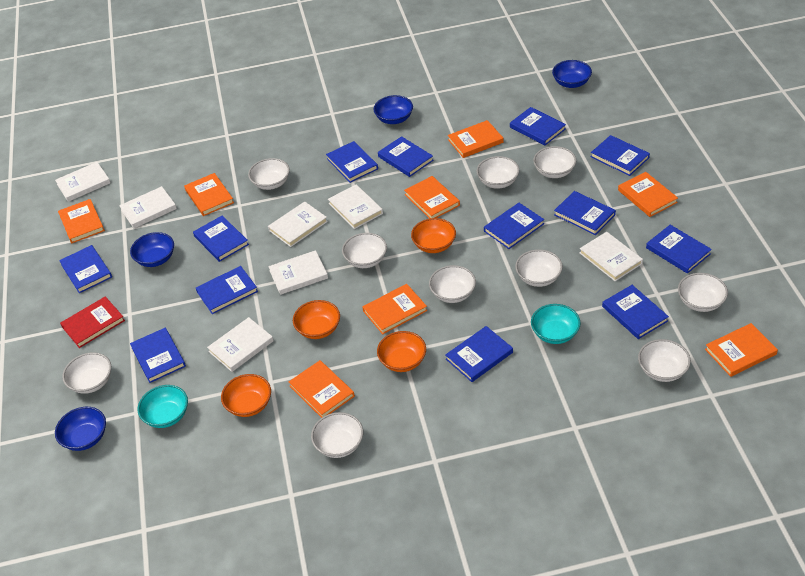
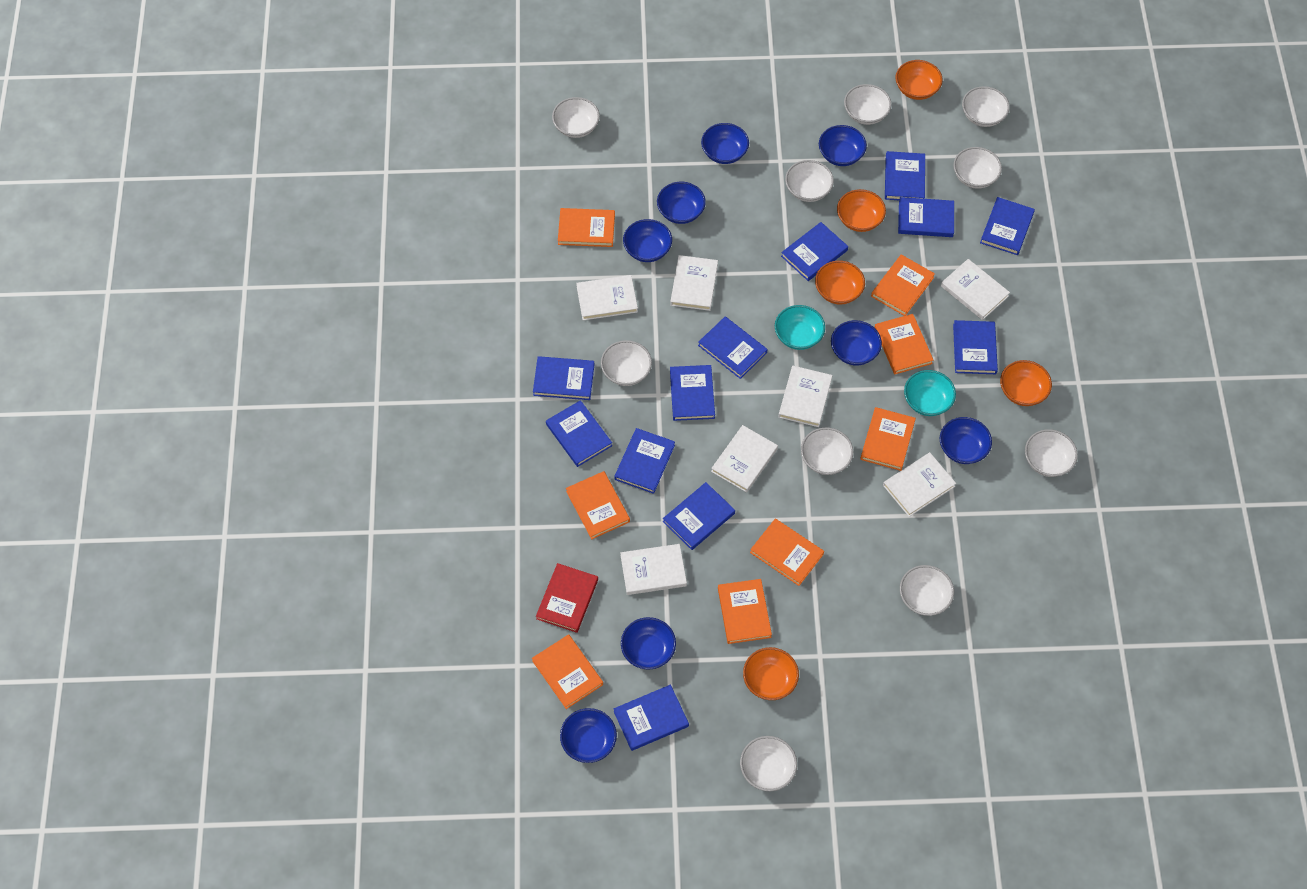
blue book: 13 -> 12
blue bowl: 4 -> 8
orange bowl: 4 -> 5

